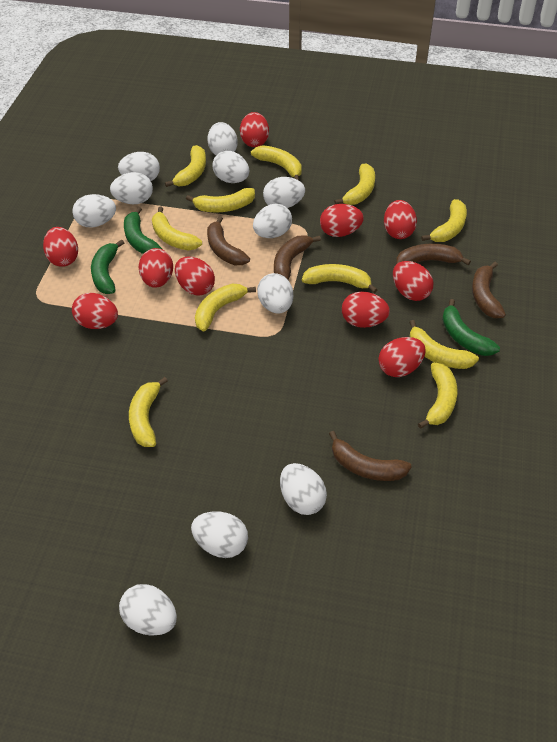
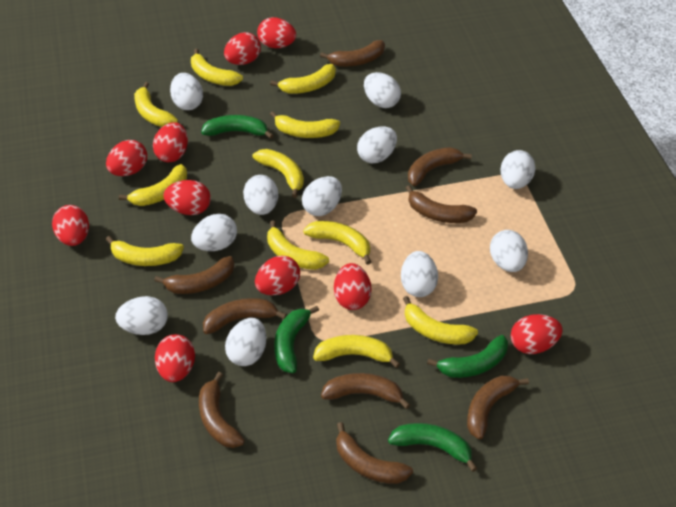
brown banana: 5 -> 9
green banana: 3 -> 4

